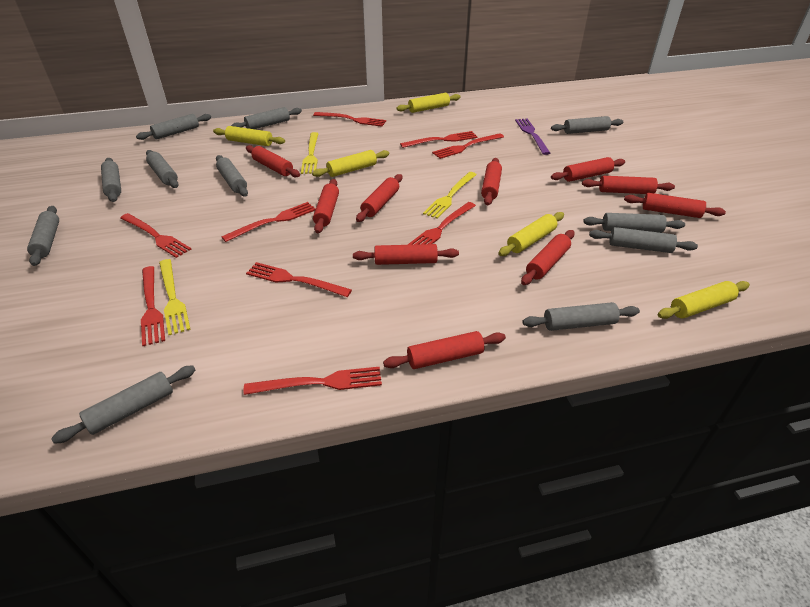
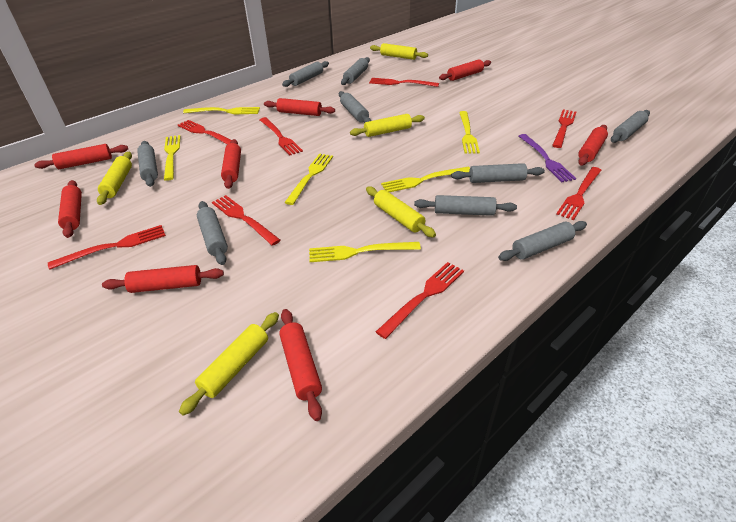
grey rolling pin: 11 -> 9
red fork: 9 -> 8
red rolling pin: 10 -> 8
yellow fork: 3 -> 6

